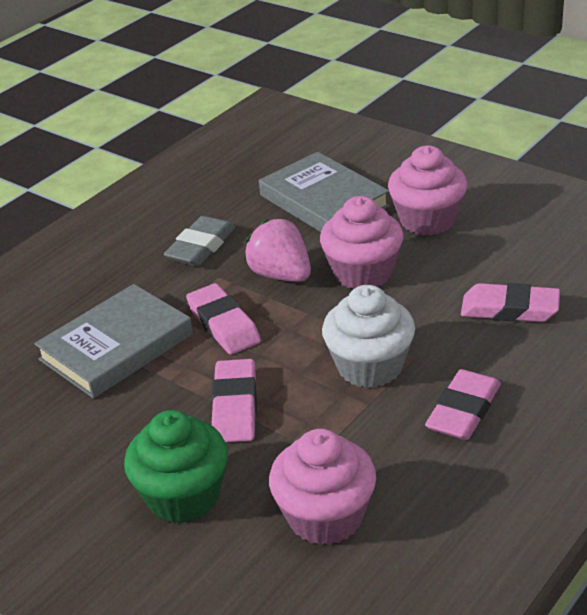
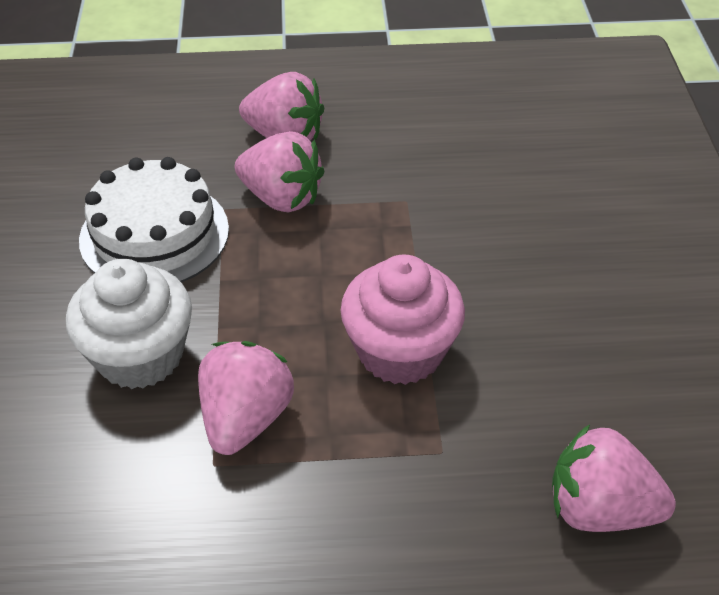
green cupcake: 1 -> 0
grey book: 2 -> 0
grey eraser: 1 -> 0
pink cupcake: 3 -> 1
pink eraser: 4 -> 0
pink strawberry: 1 -> 4
white cake: 0 -> 1

